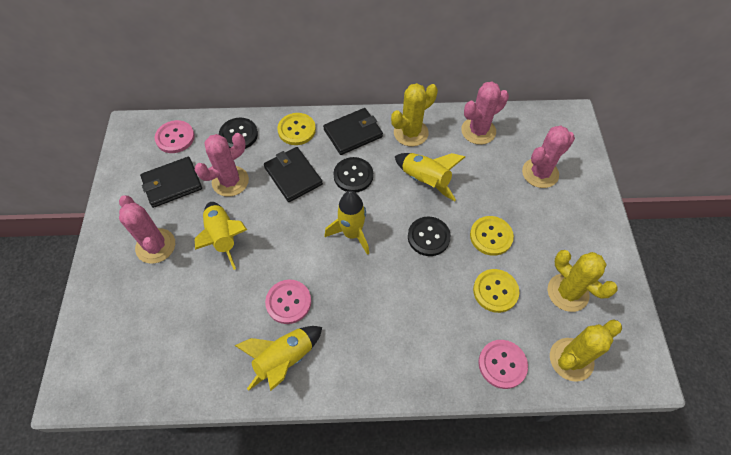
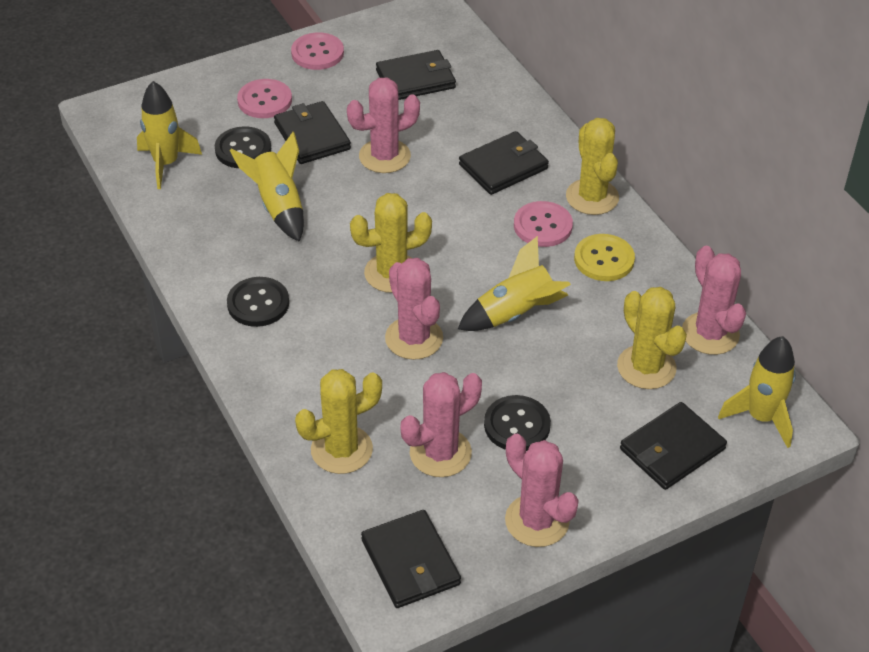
black wallet: 3 -> 5
pink cactus: 4 -> 5
yellow button: 3 -> 1
yellow cactus: 3 -> 4

